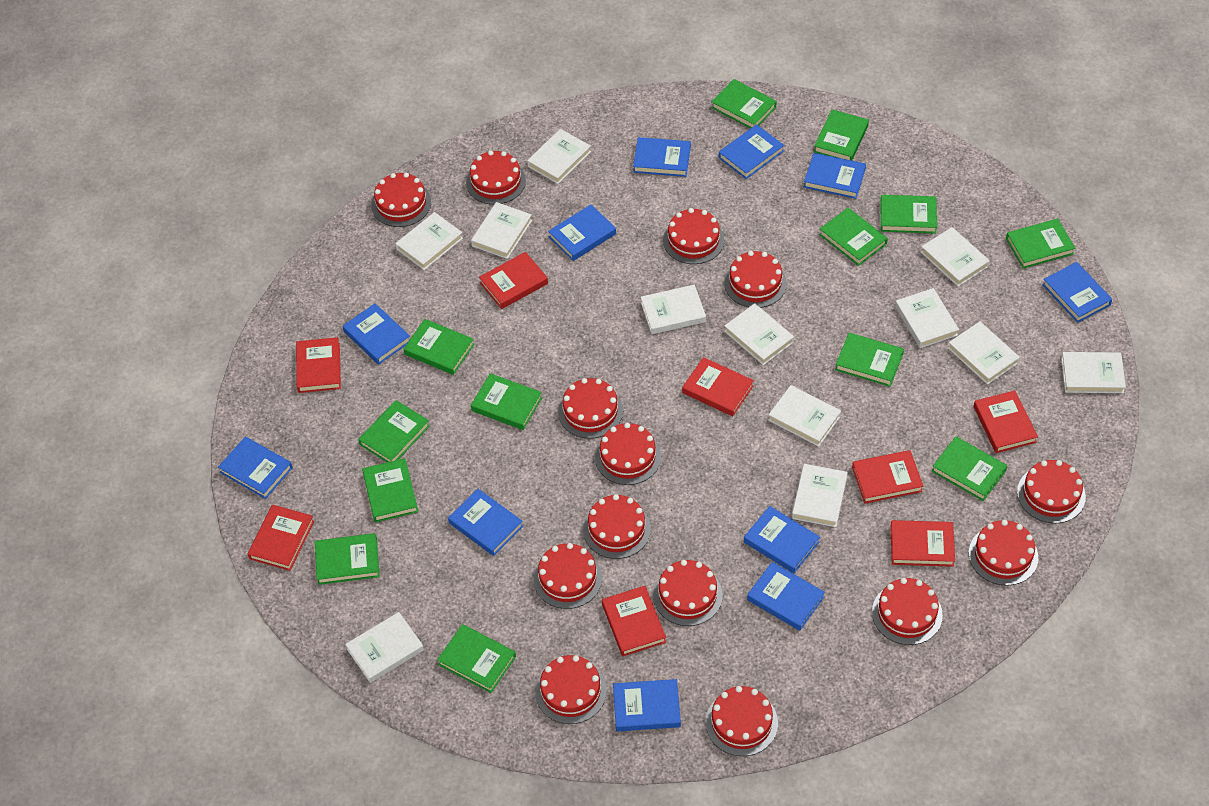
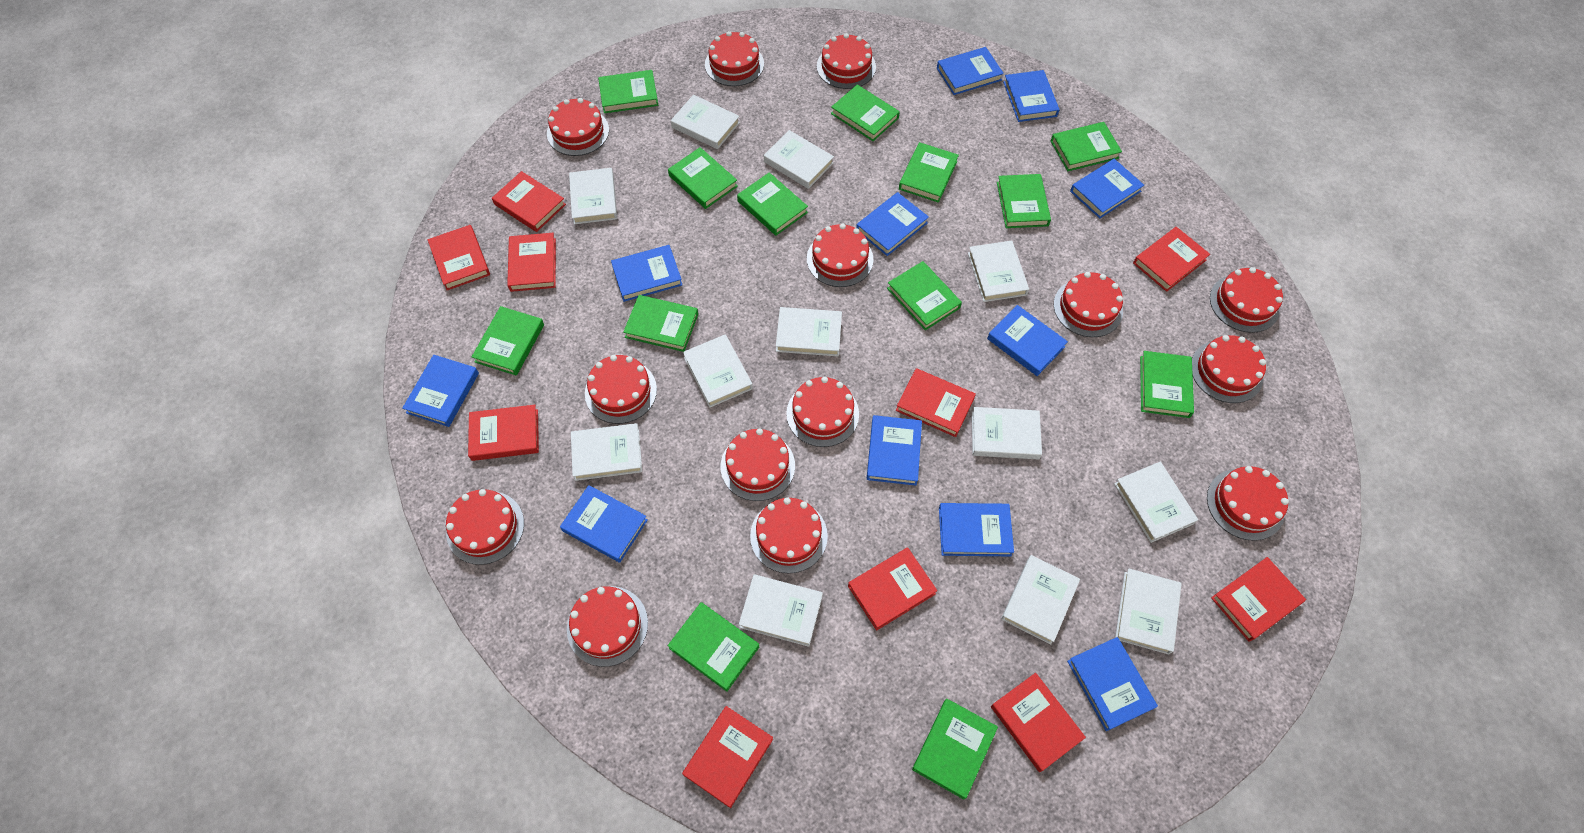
red book: 8 -> 10

